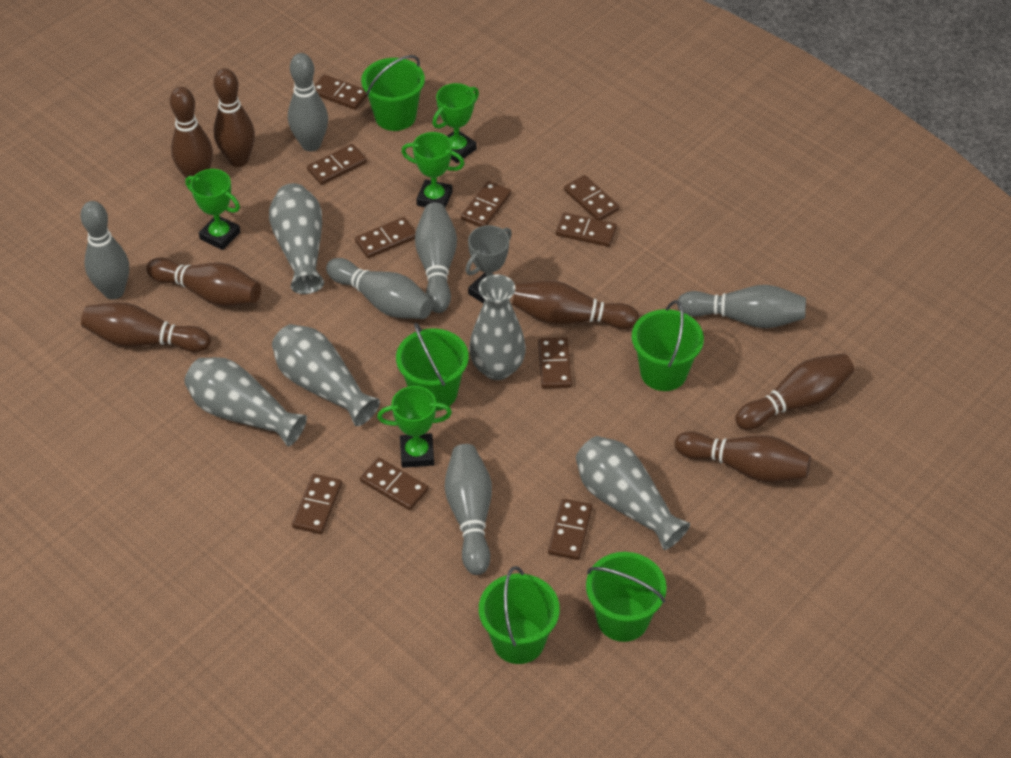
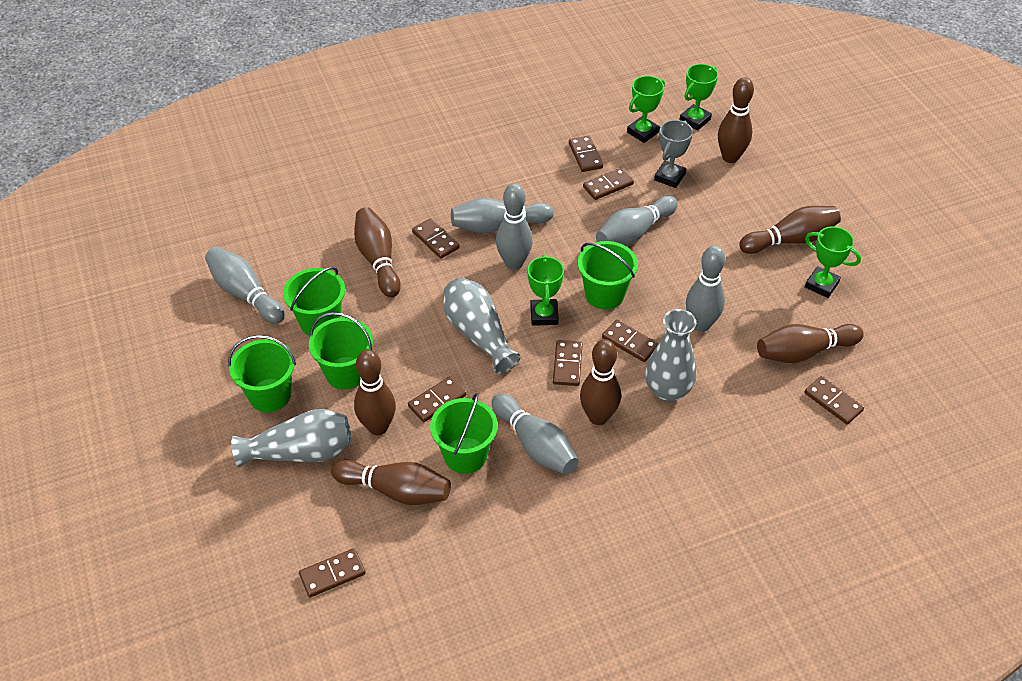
brown domino: 10 -> 8
grey vase: 5 -> 3

